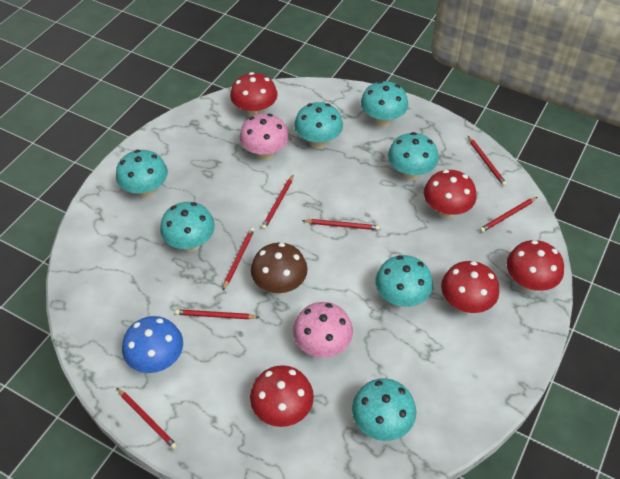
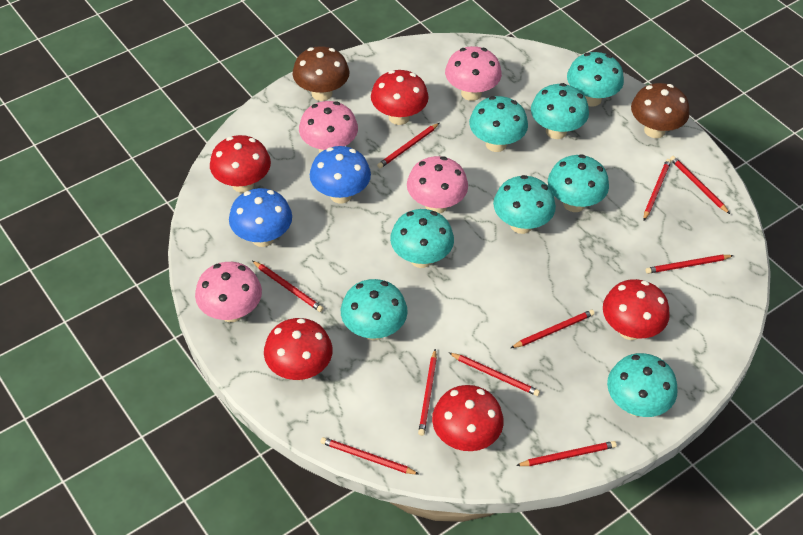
blue mushroom: 1 -> 2
brown mushroom: 1 -> 2
pink mushroom: 2 -> 4
red pencil: 7 -> 10
turquoise mushroom: 7 -> 8

